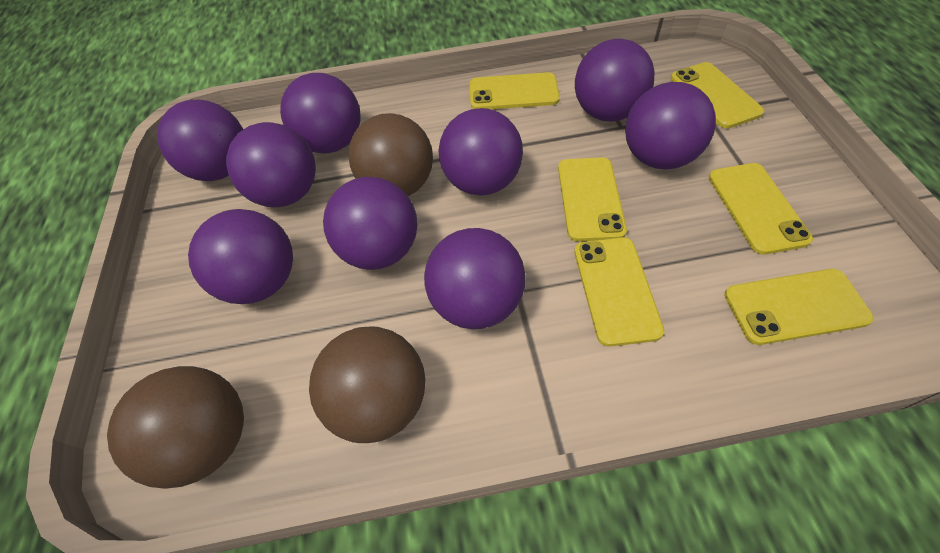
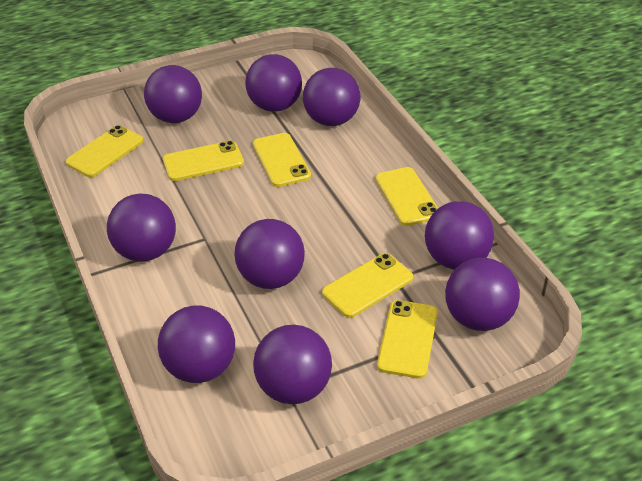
brown ball: 3 -> 0

